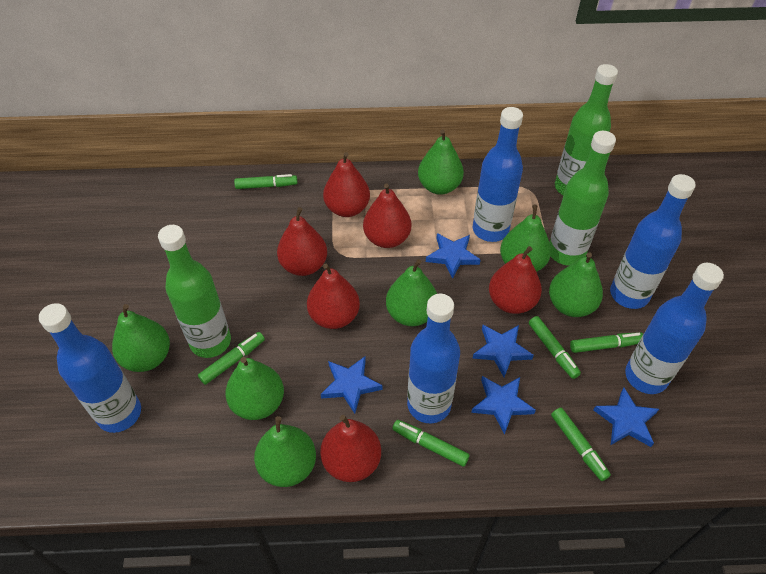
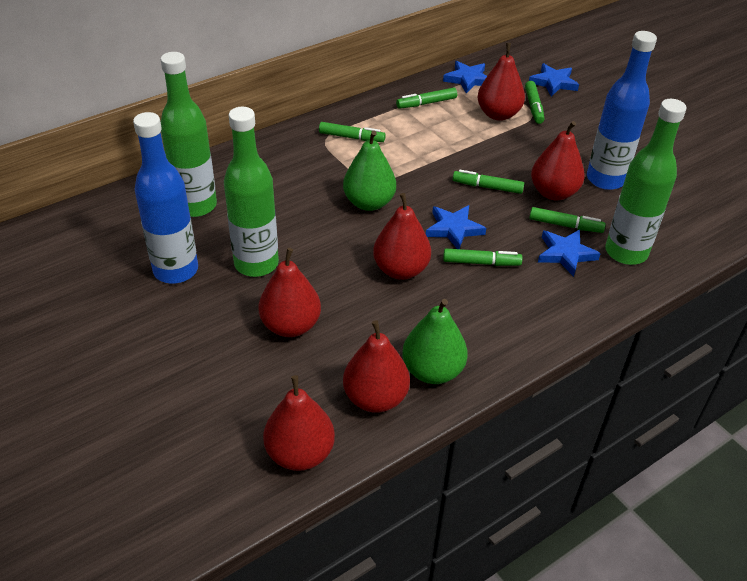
blue bottle: 5 -> 2
blue star: 5 -> 4
green pear: 7 -> 2

